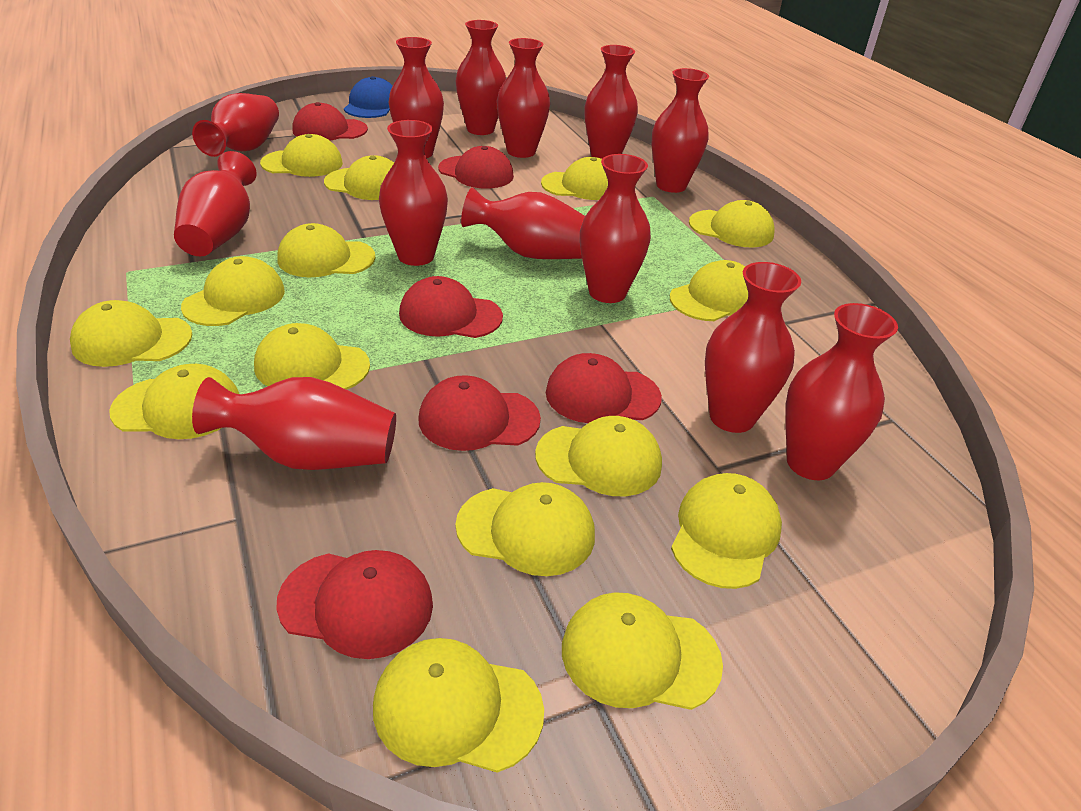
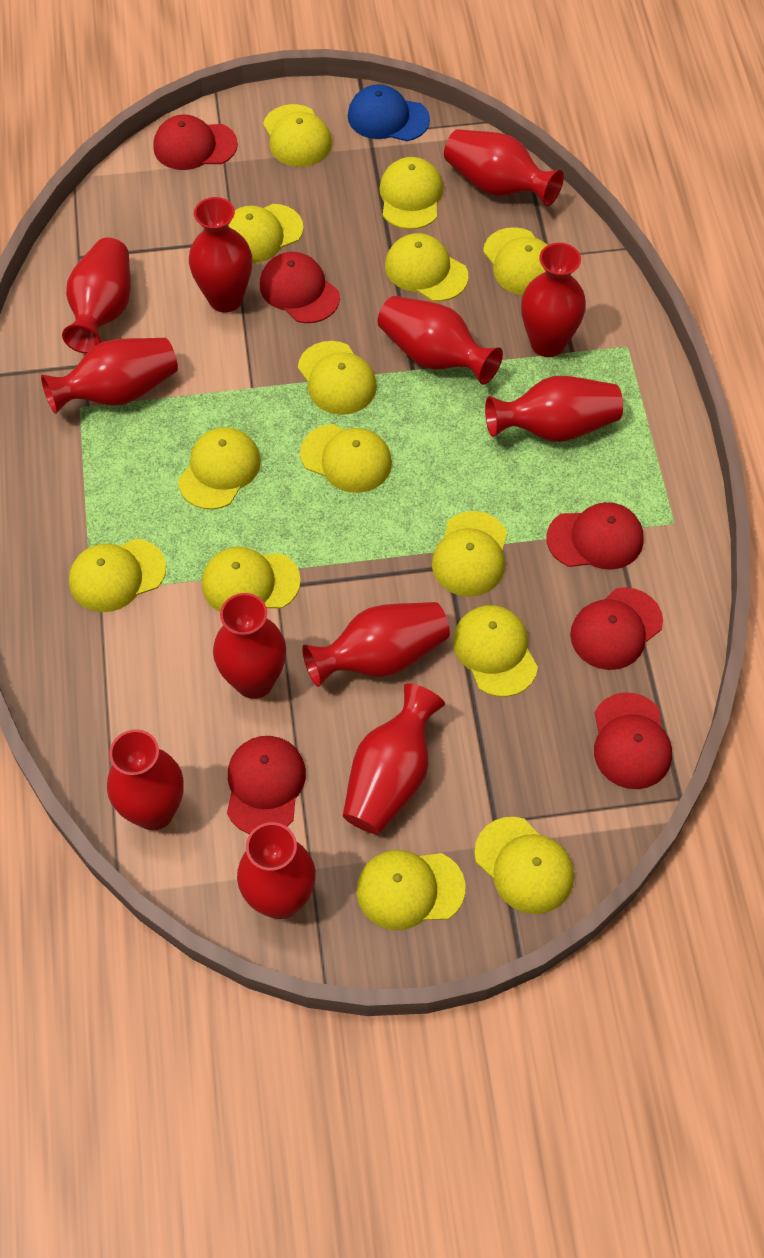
red vase: 13 -> 12
yellow cap: 15 -> 14

